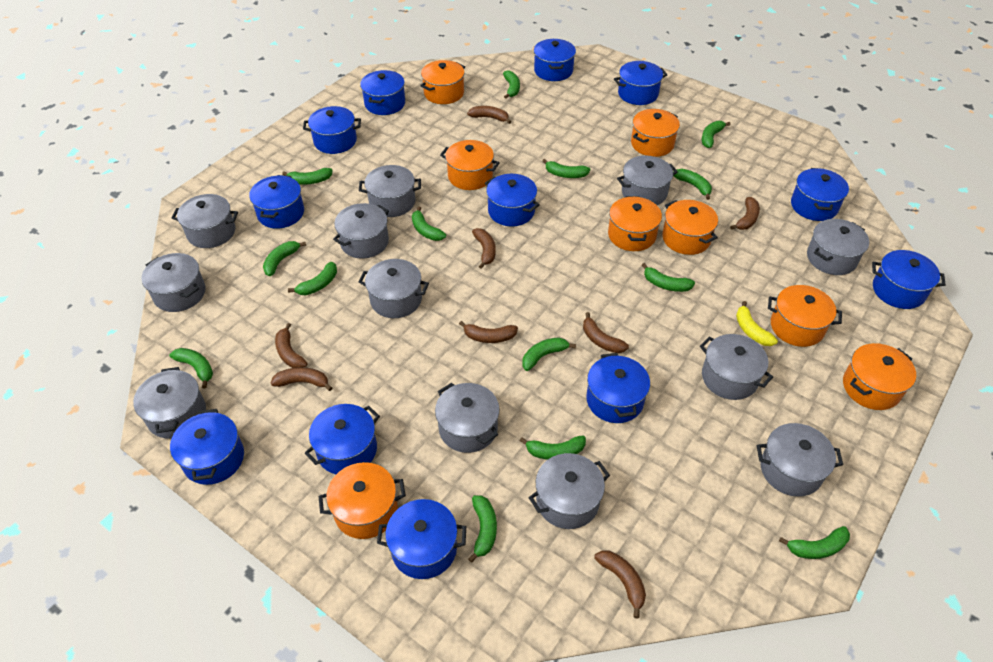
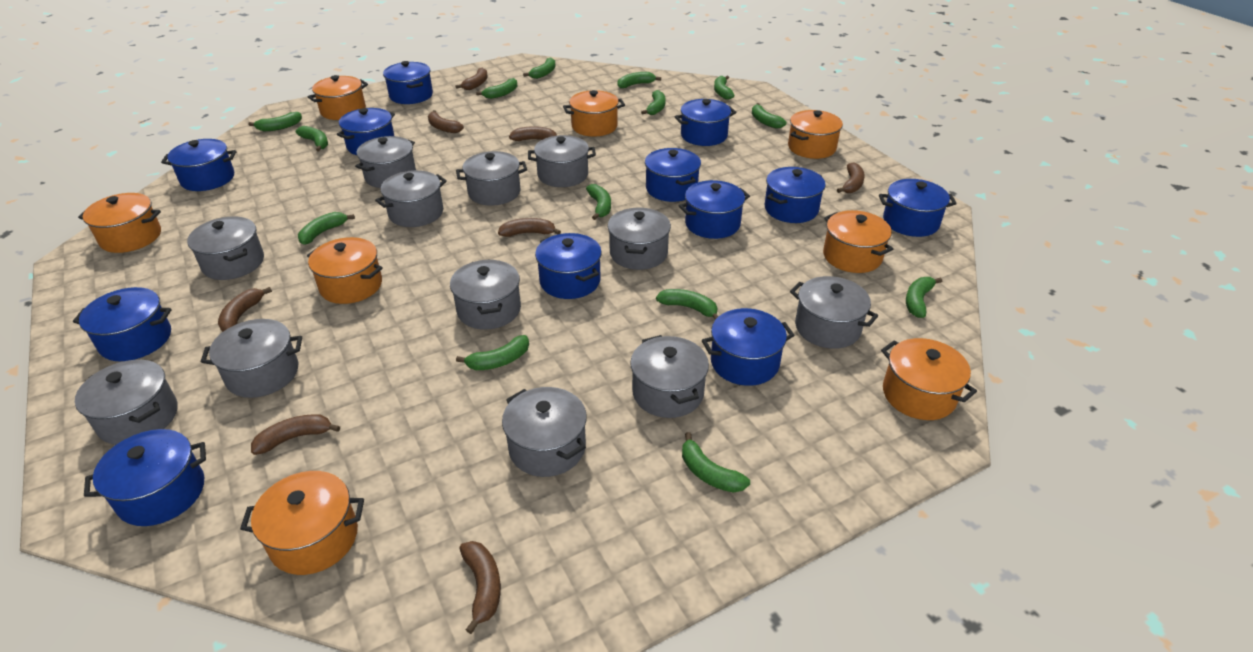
yellow banana: 1 -> 0

